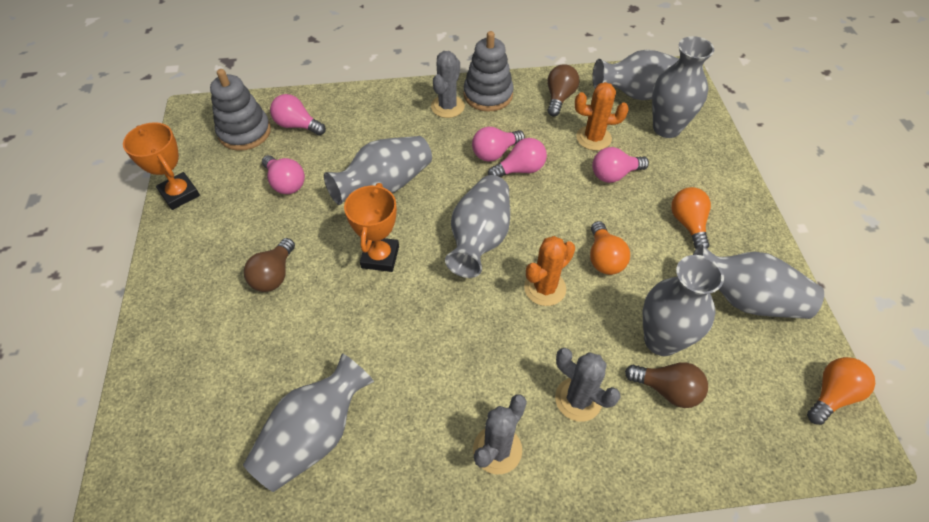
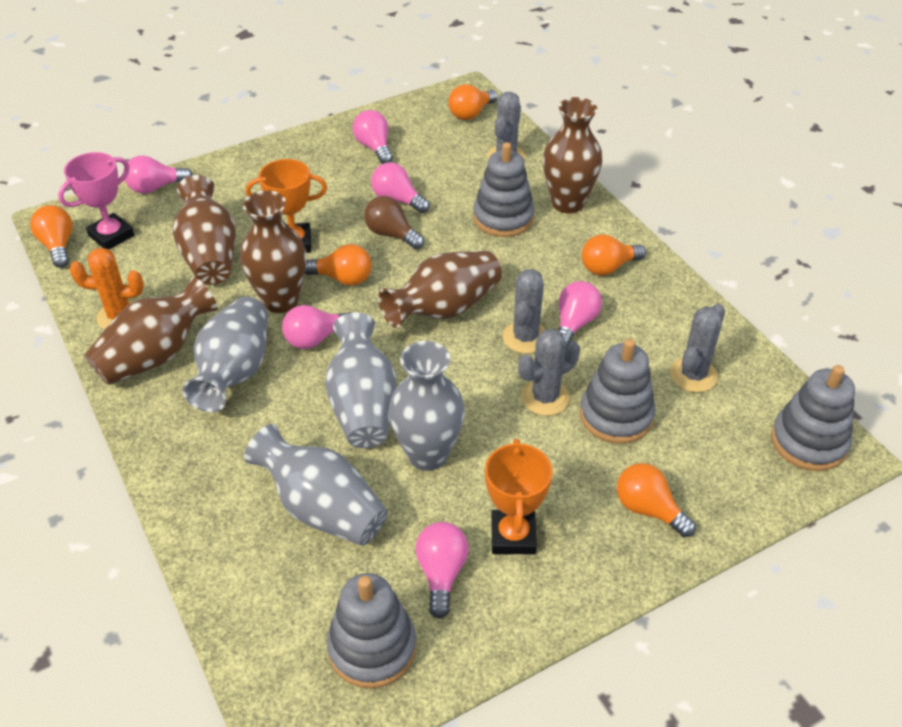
brown light bulb: 3 -> 1
brown vase: 0 -> 5
grey cactus: 3 -> 4
grey stacking toy: 2 -> 4
grey vase: 7 -> 4
orange cactus: 2 -> 1
orange light bulb: 3 -> 5
pink light bulb: 5 -> 6
pink trophy: 0 -> 1

